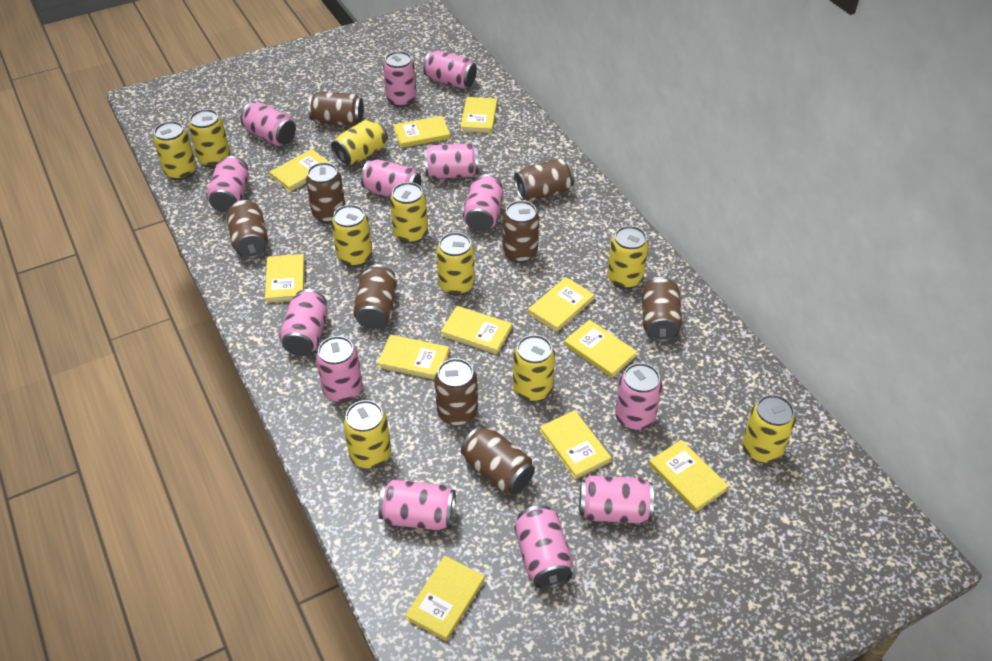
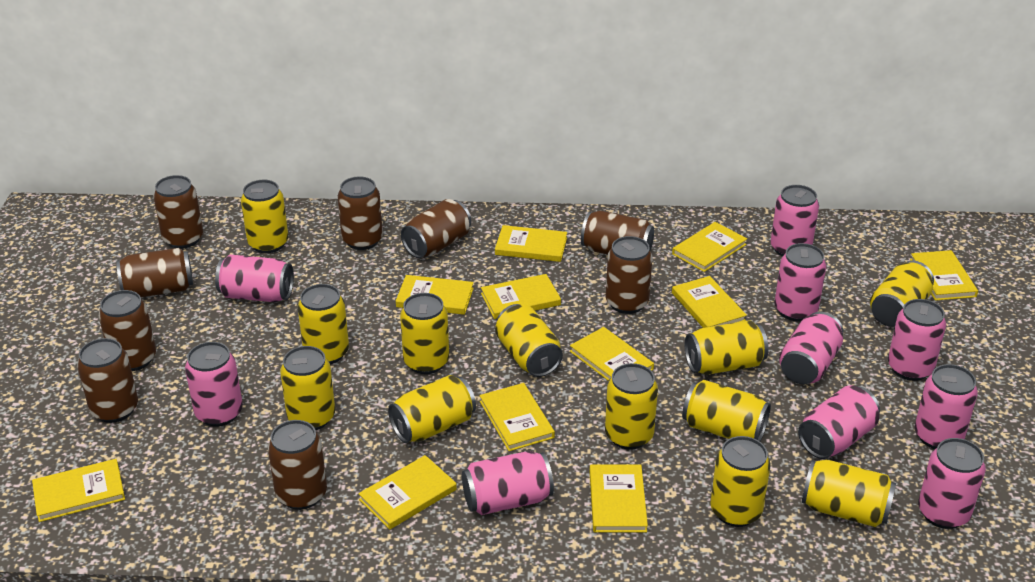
pink can: 13 -> 10
yellow can: 10 -> 12

